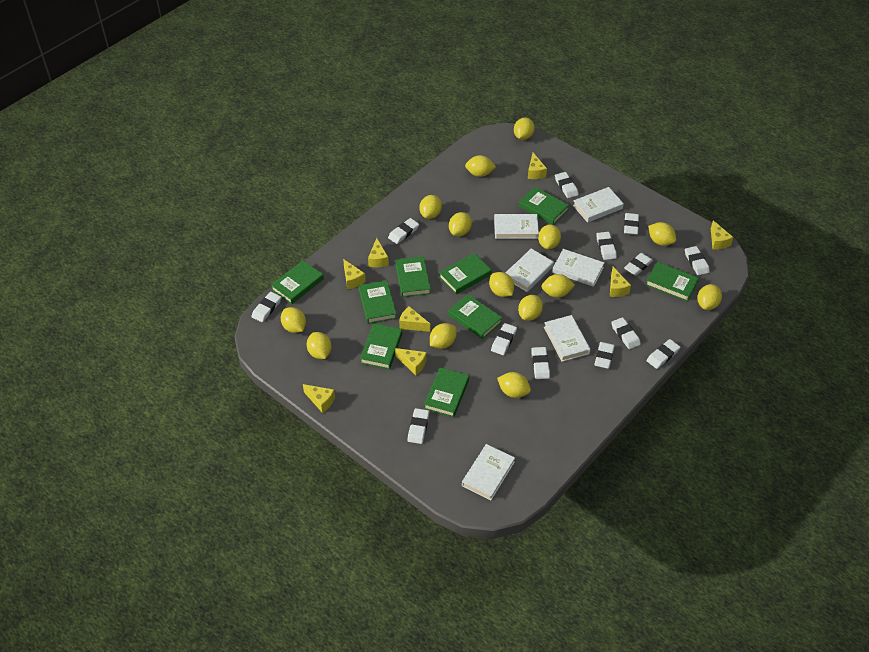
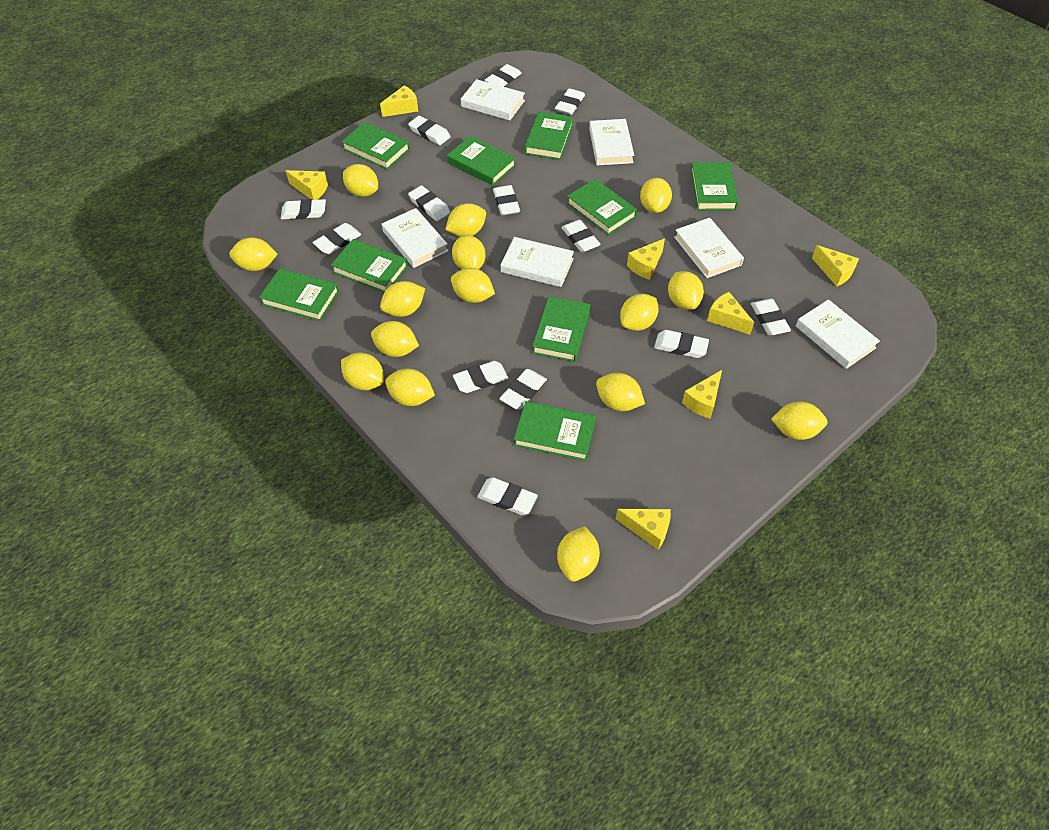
yellow cheese: 8 -> 7
yellow lemon: 14 -> 15

